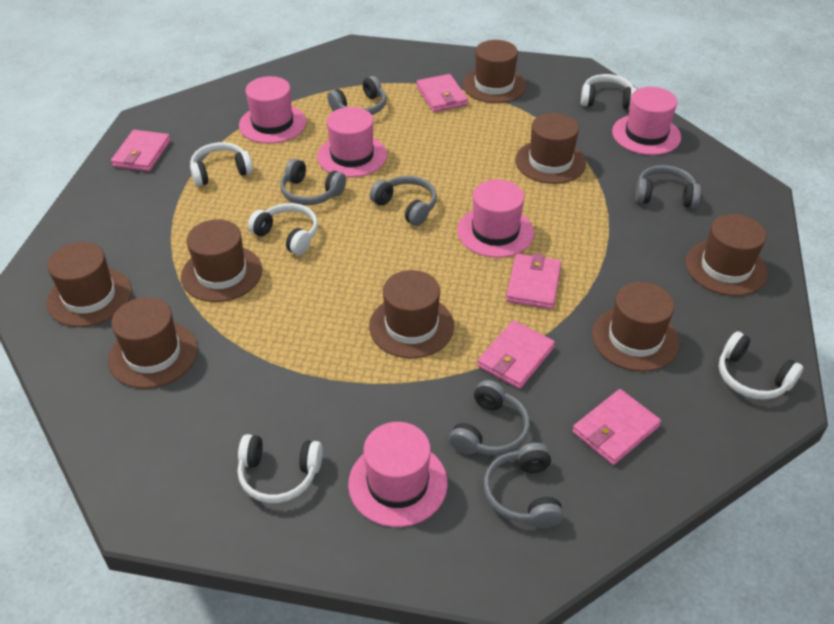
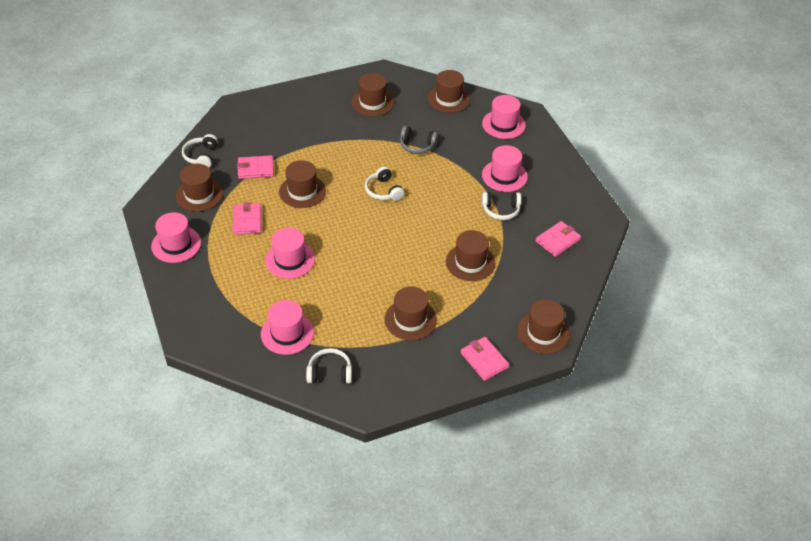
brown hat: 8 -> 7
grey headphones: 6 -> 1
pink wallet: 5 -> 4
white headphones: 5 -> 4

